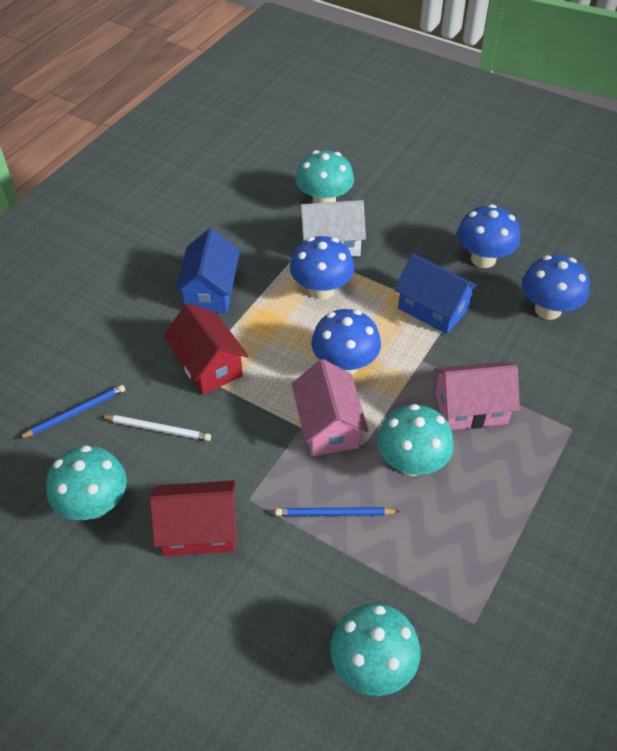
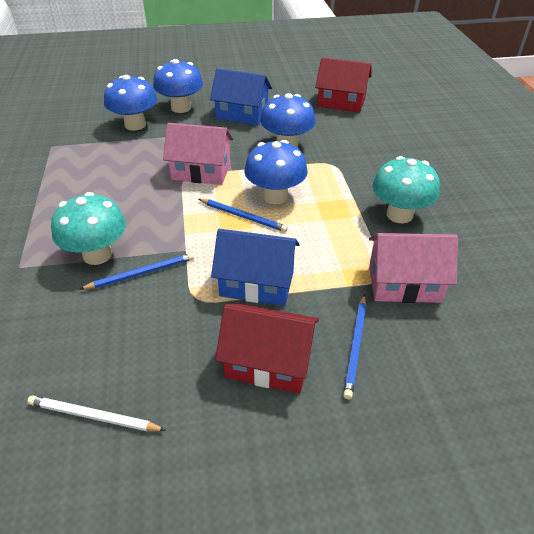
blue pencil: 2 -> 3
turquoise mushroom: 4 -> 2
white house: 1 -> 0

